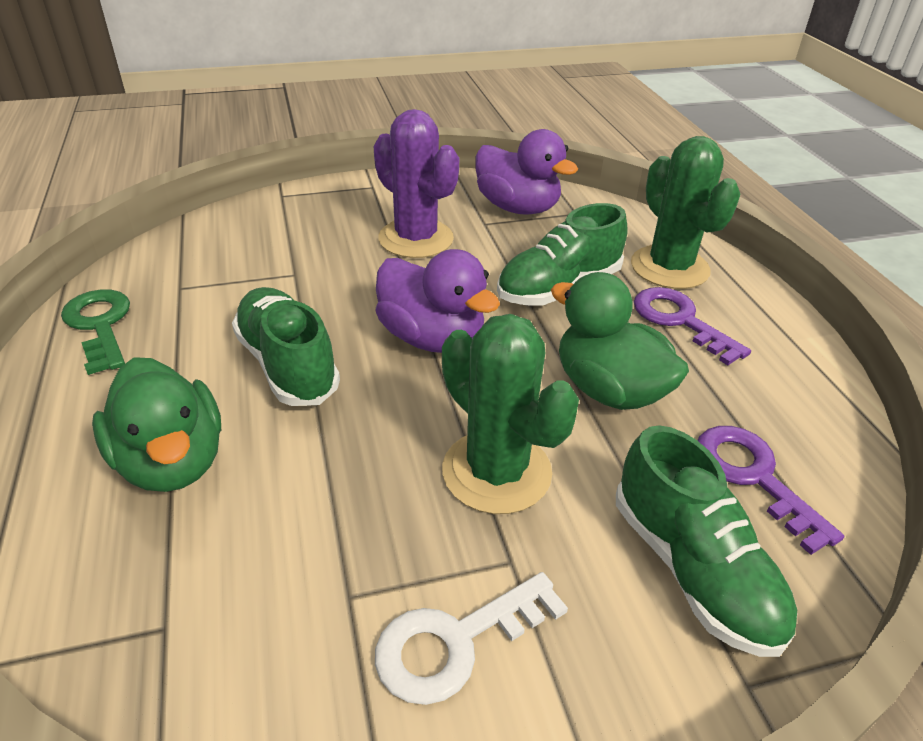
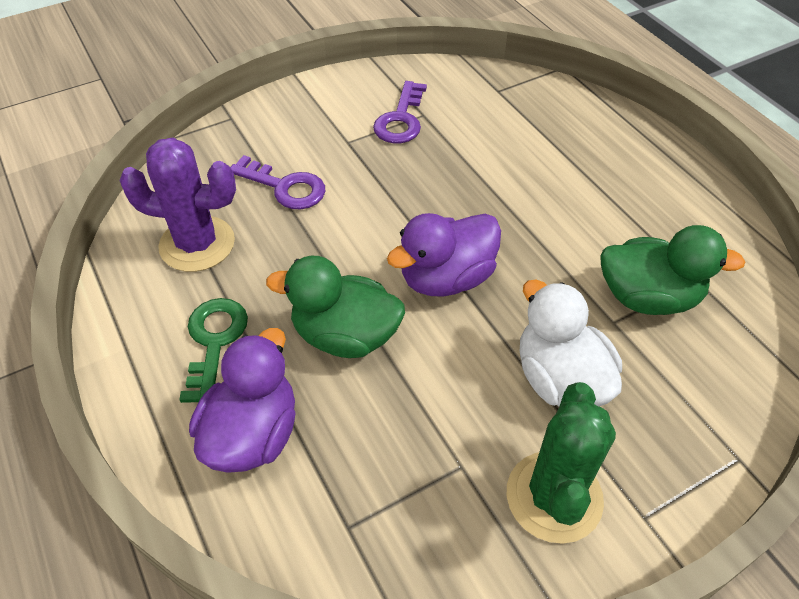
green cactus: 2 -> 1
green shoe: 3 -> 0
white duck: 0 -> 1
white key: 1 -> 0

